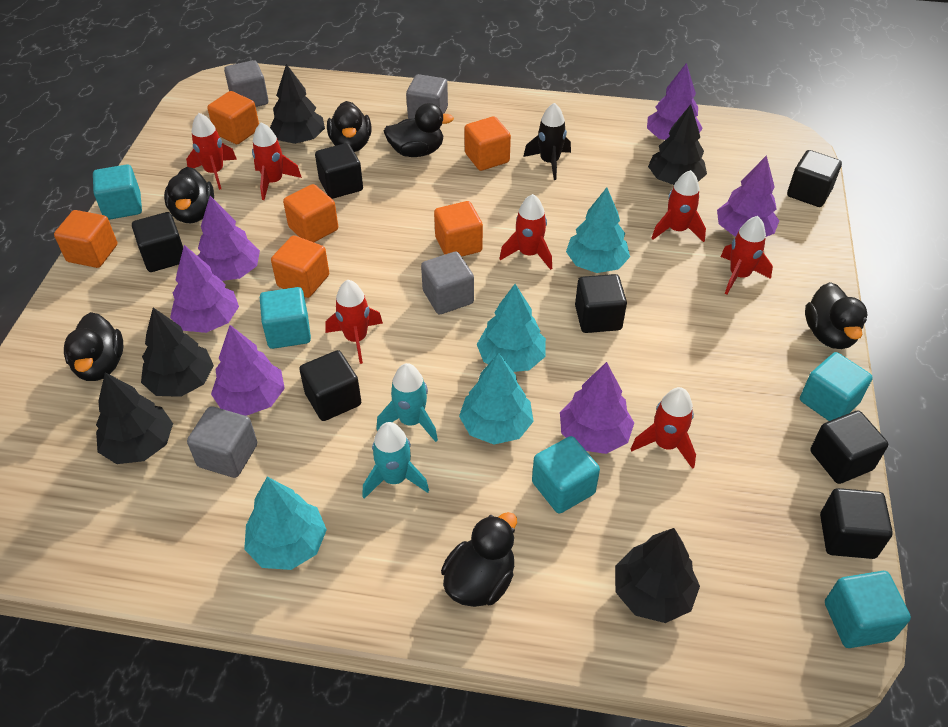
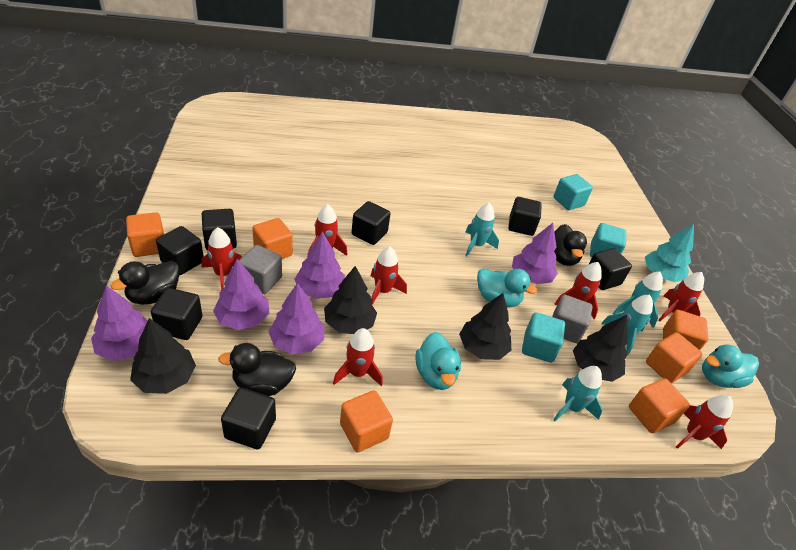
black duck: 6 -> 3
black rocket: 1 -> 0
black tree: 5 -> 4
grey cube: 4 -> 2
purple tree: 6 -> 5
turquoise cube: 5 -> 3
turquoise duck: 0 -> 3
turquoise rocket: 2 -> 4
turquoise tree: 4 -> 1

